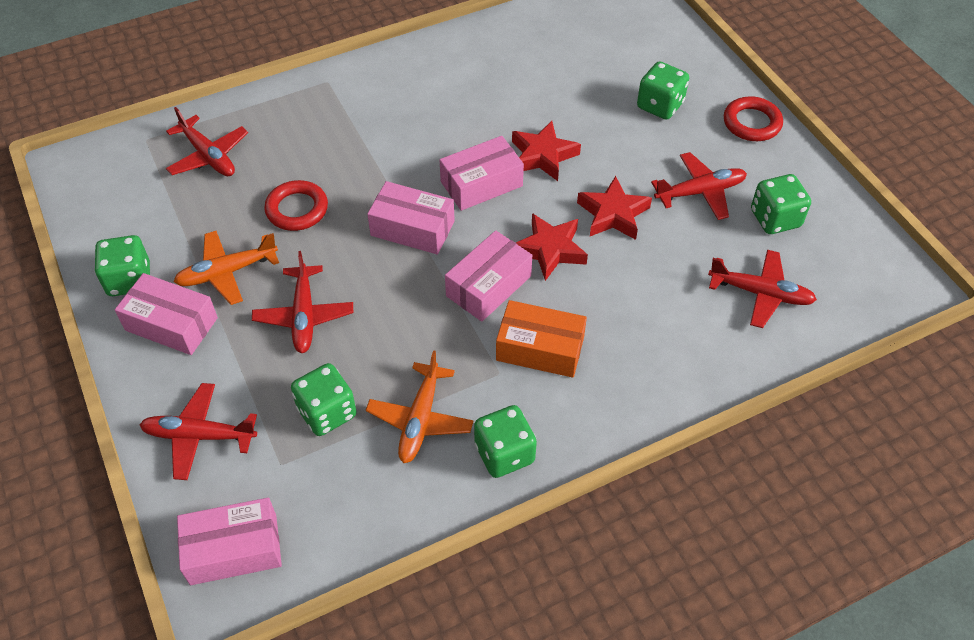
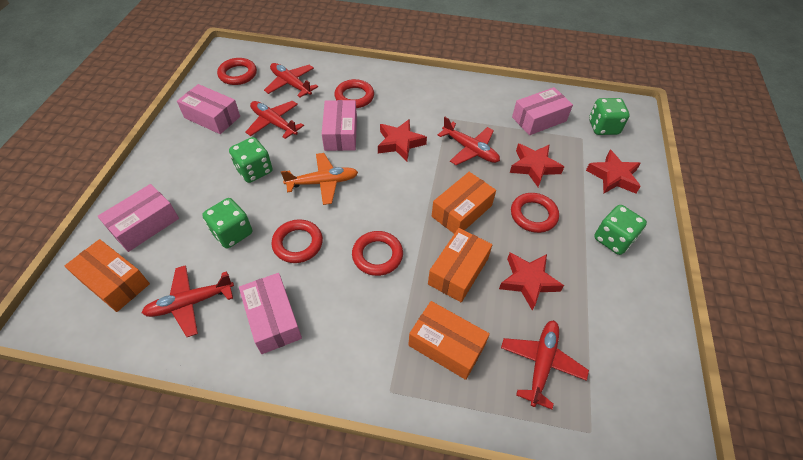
green dice: 5 -> 4
orange box: 1 -> 4
orange plane: 2 -> 1
red ring: 2 -> 5
red star: 3 -> 4

